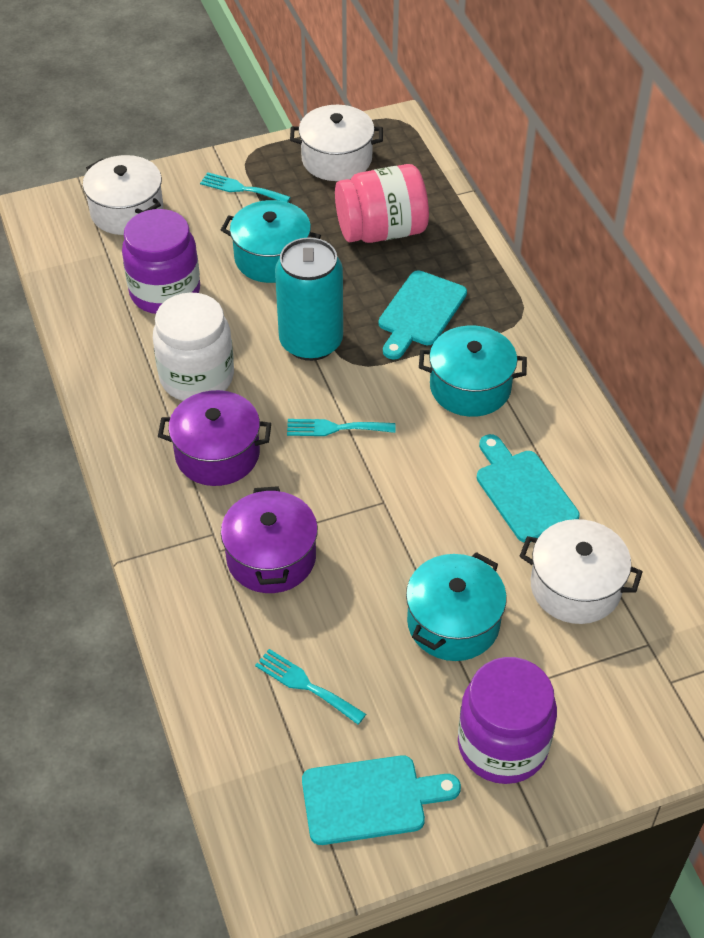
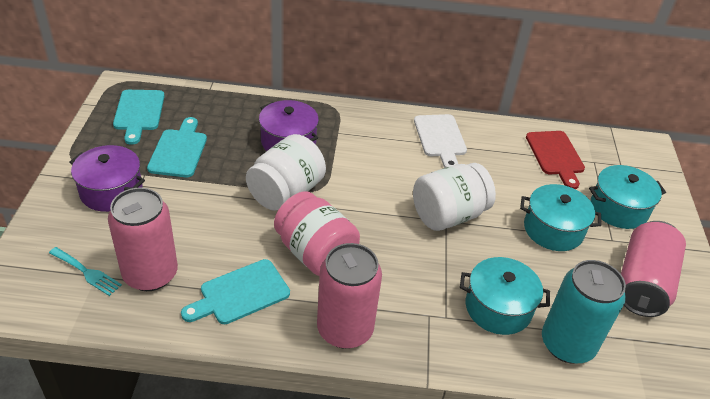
pink can: 0 -> 3
purple jar: 2 -> 0
red cutting board: 0 -> 1
turquoise fork: 3 -> 1
white cutting board: 0 -> 1
white jar: 1 -> 2
white pot: 3 -> 0

